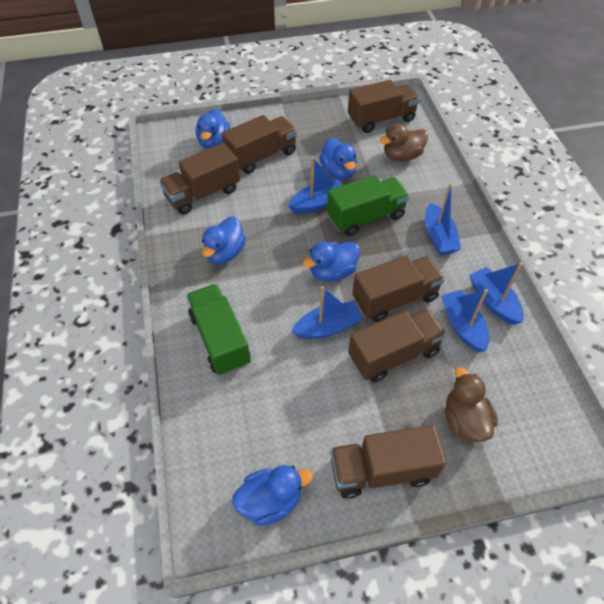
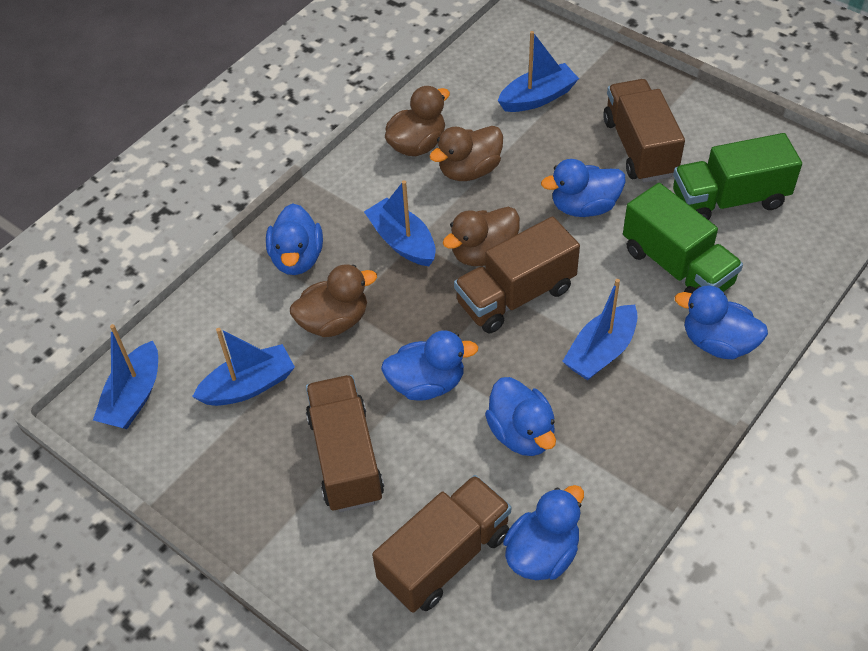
blue duck: 5 -> 6
brown duck: 2 -> 4
brown truck: 6 -> 4

